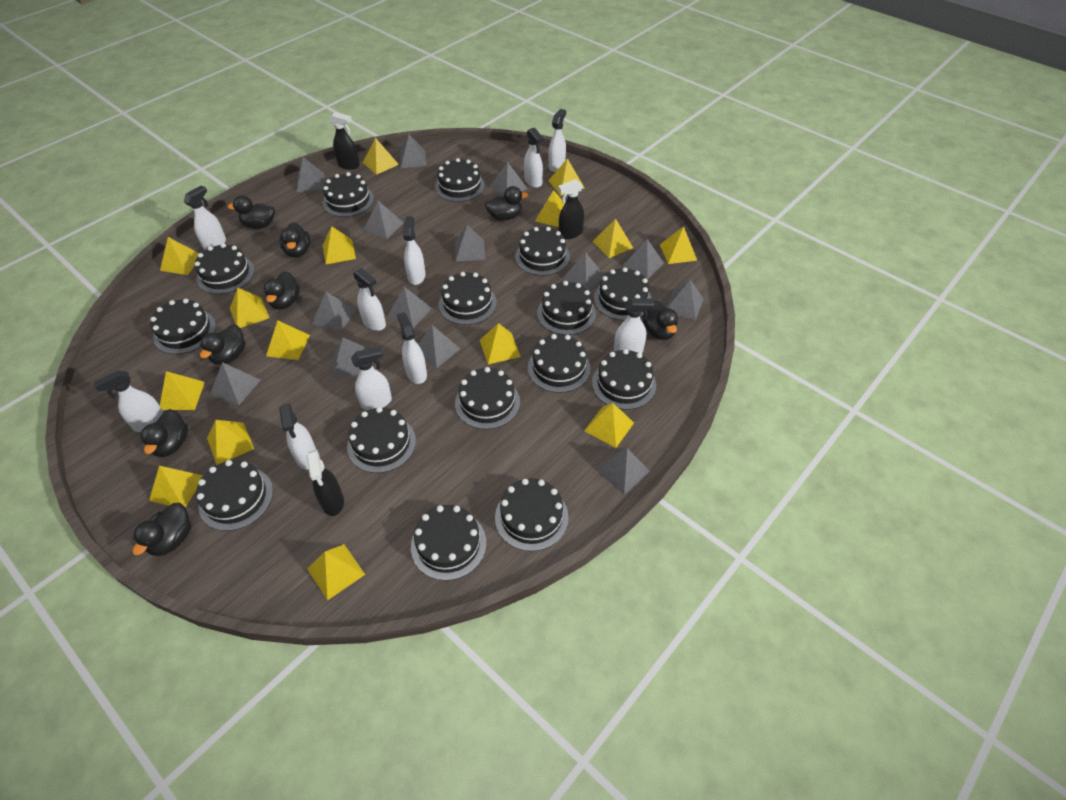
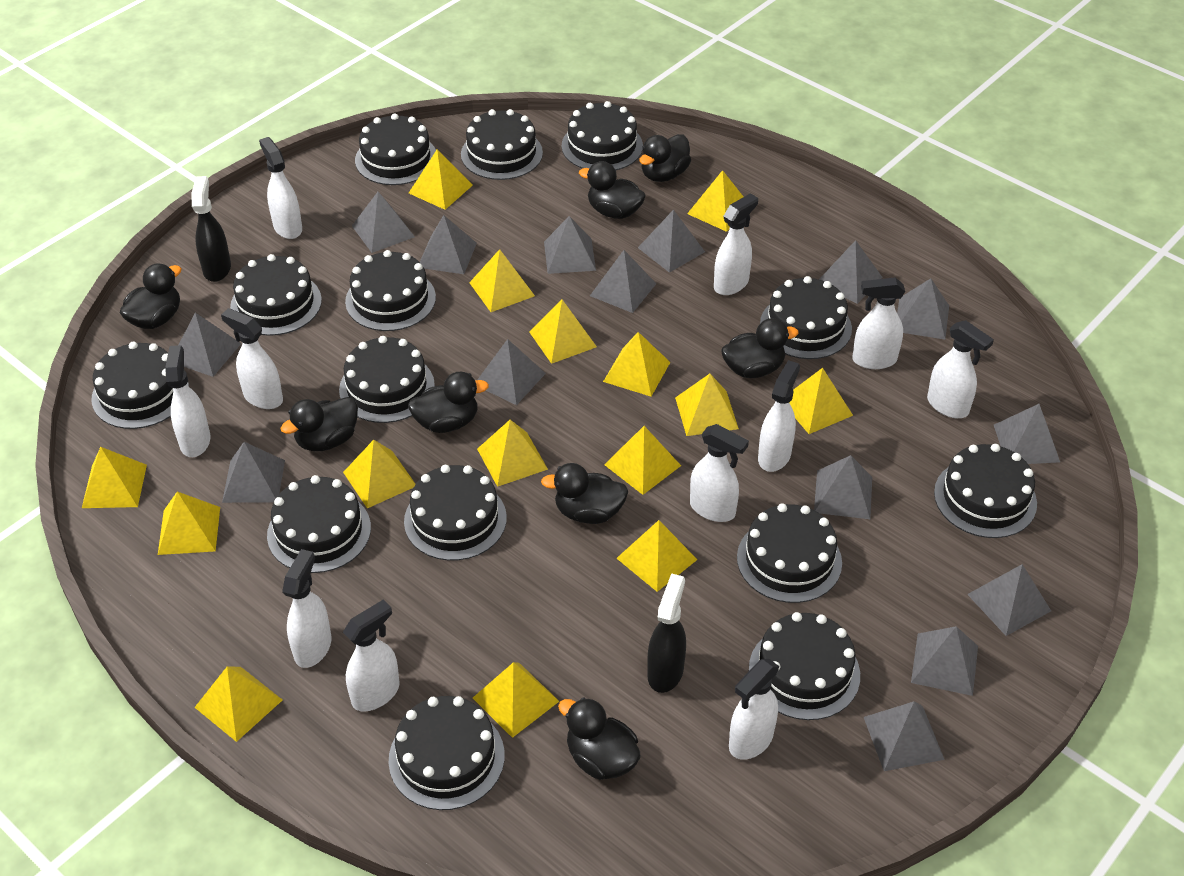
black cake: 15 -> 14
black spray bottle: 3 -> 2
grey pyramid: 14 -> 15
white spray bottle: 10 -> 11

